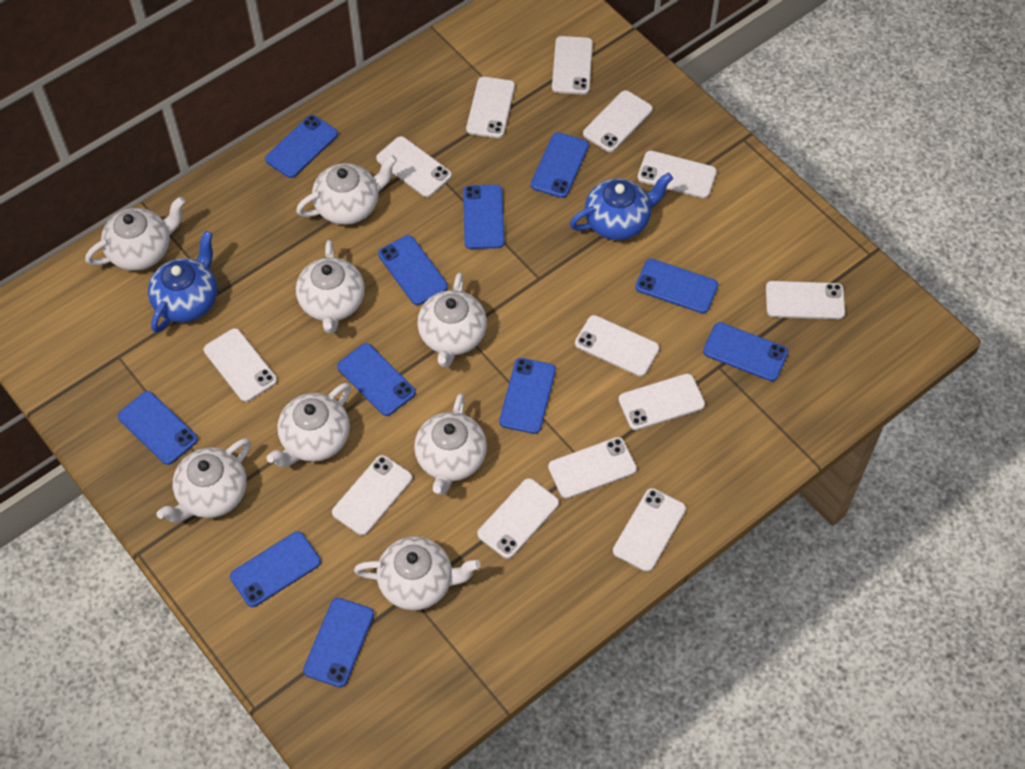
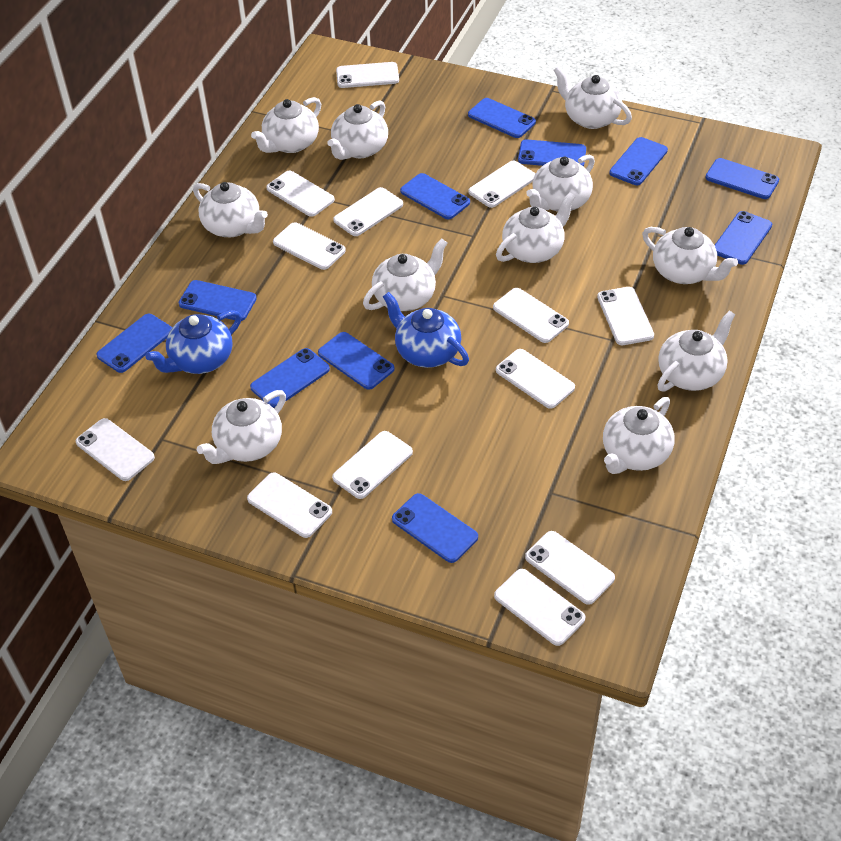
white teapot: 8 -> 11

